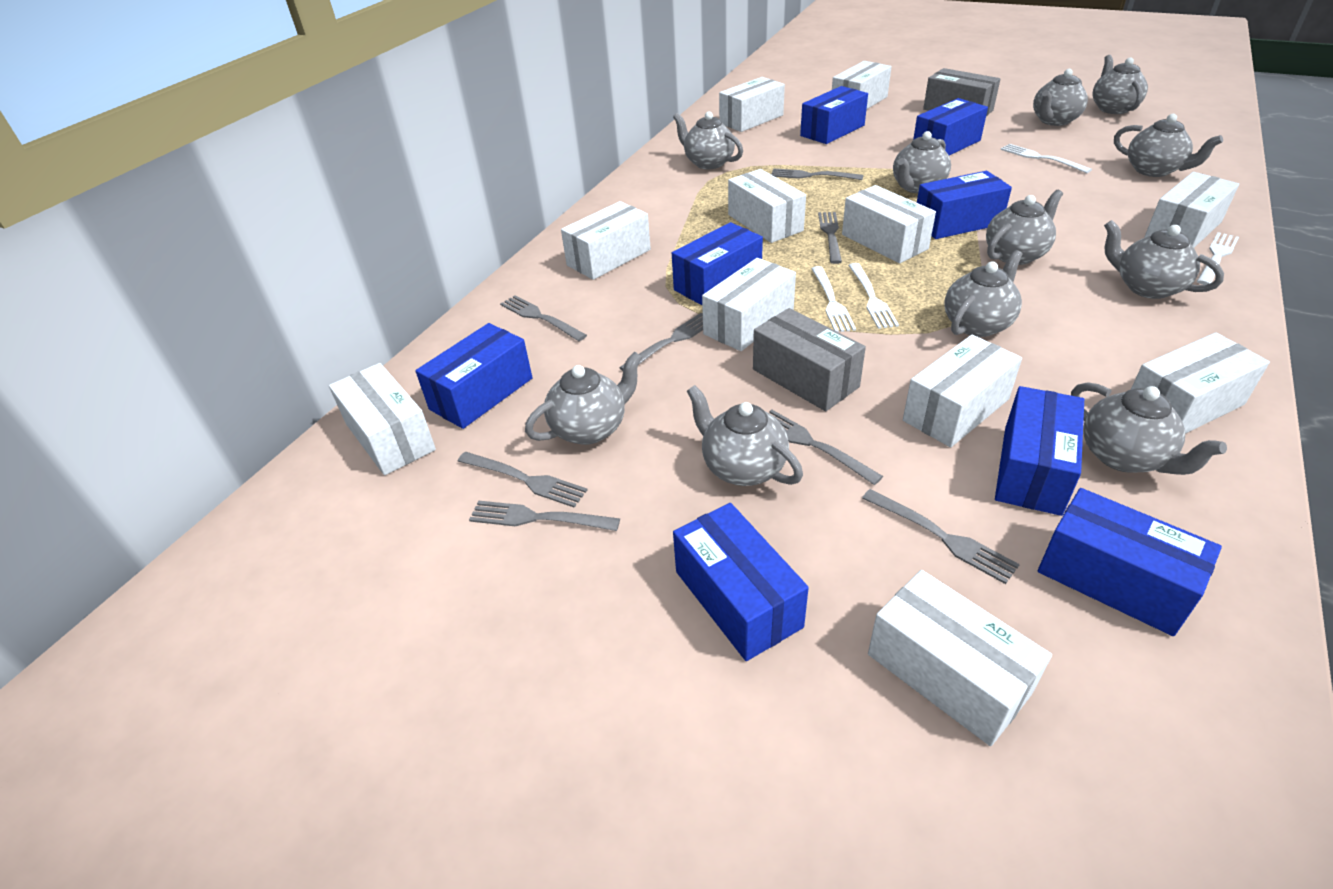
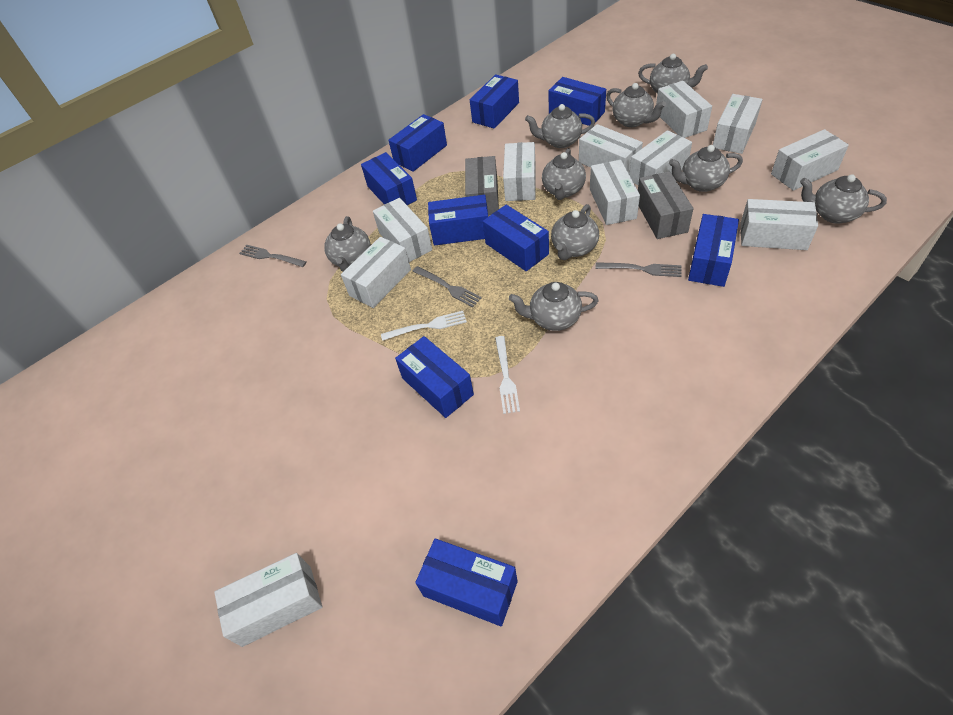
blue box: 8 -> 9
grey fork: 8 -> 3
grey teapot: 11 -> 9
white fork: 4 -> 2

